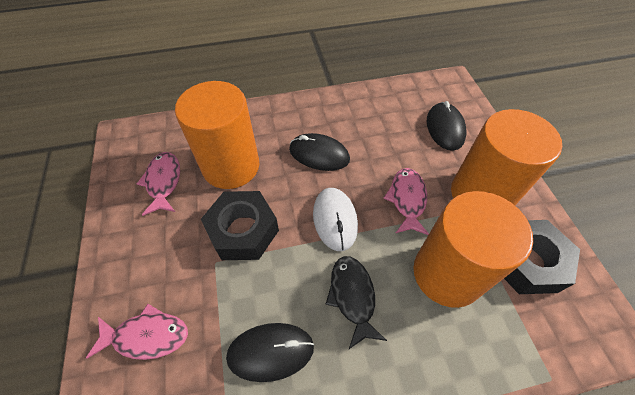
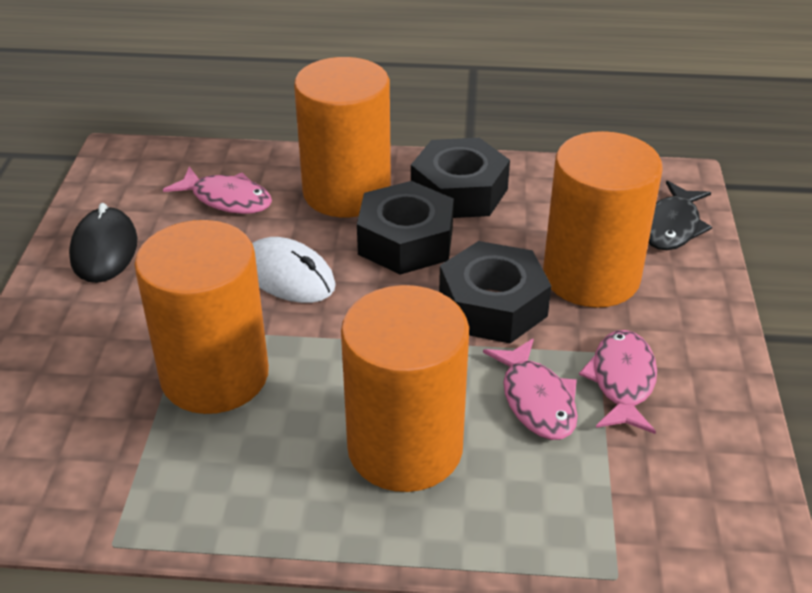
black mouse: 3 -> 1
black nut: 2 -> 3
orange cylinder: 3 -> 4

